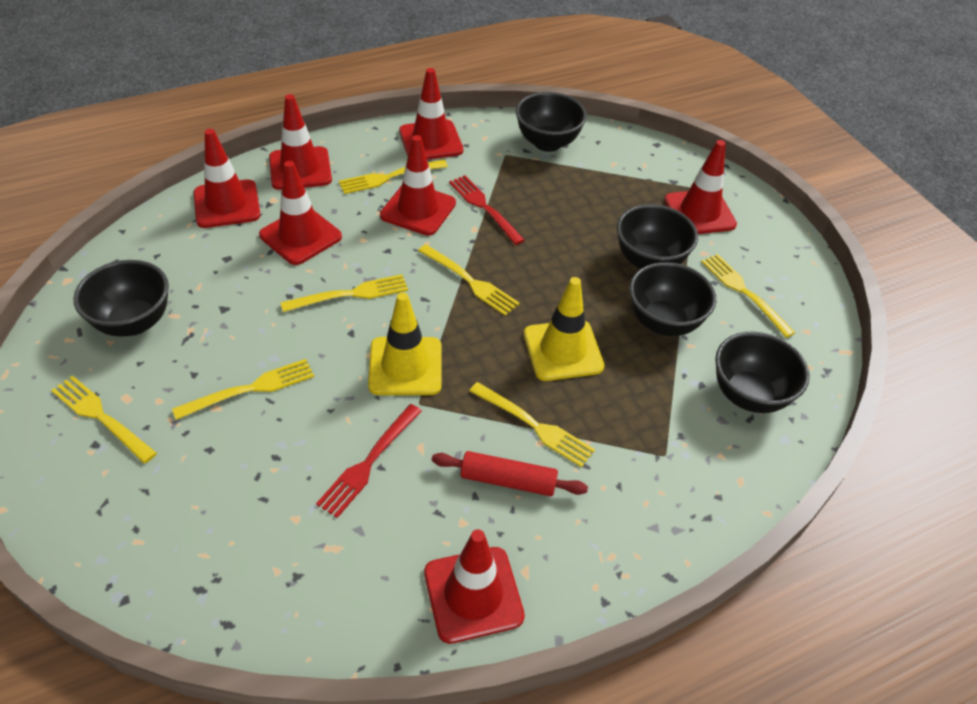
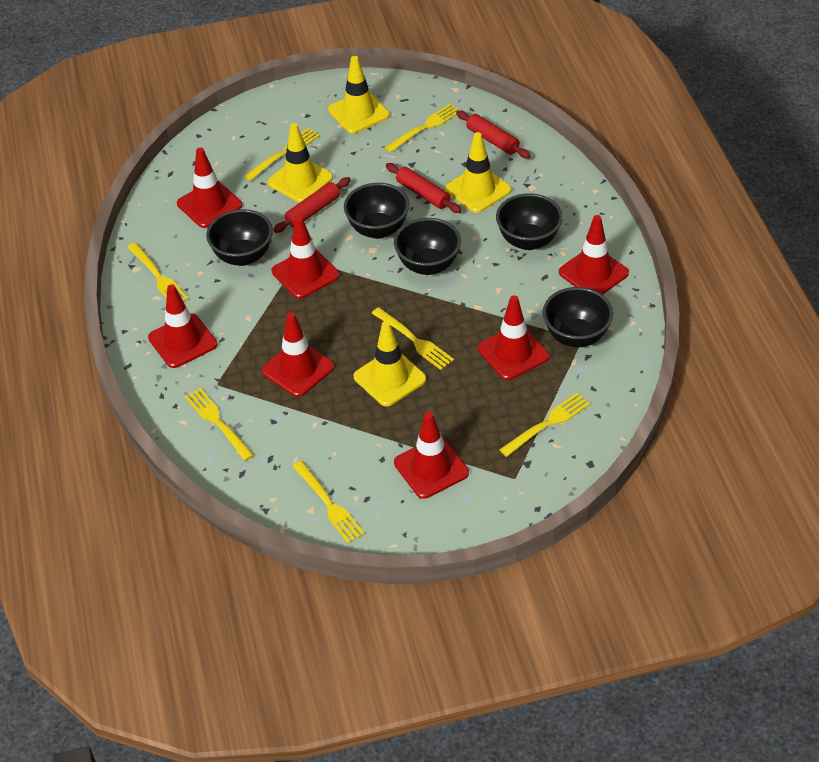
red fork: 2 -> 0
red rolling pin: 1 -> 3
yellow traffic cone: 2 -> 4

